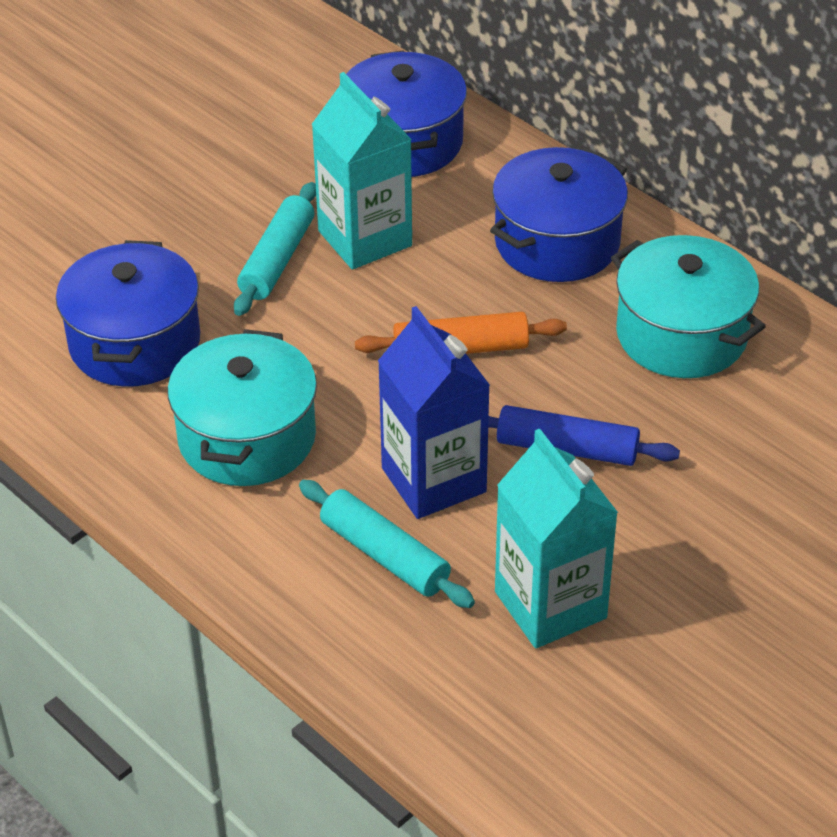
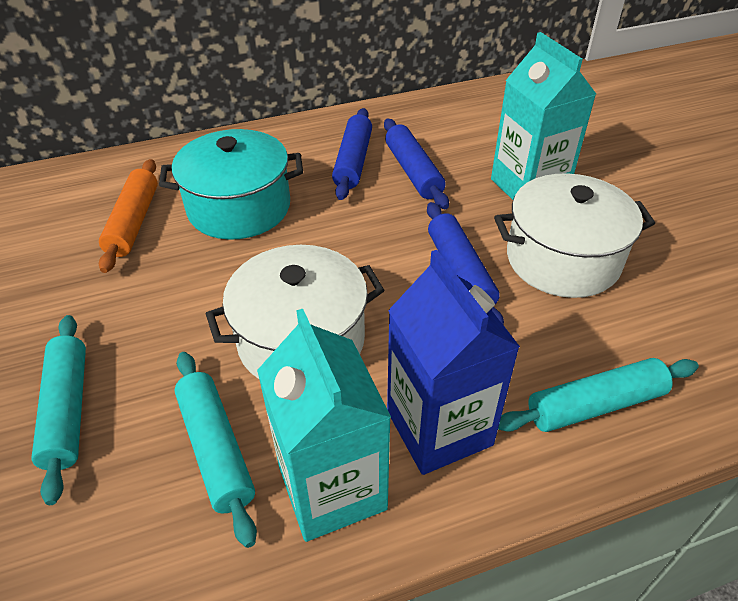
blue pot: 3 -> 0
blue rolling pin: 1 -> 3
turquoise pot: 2 -> 1
turquoise rolling pin: 2 -> 3
white pot: 0 -> 2

